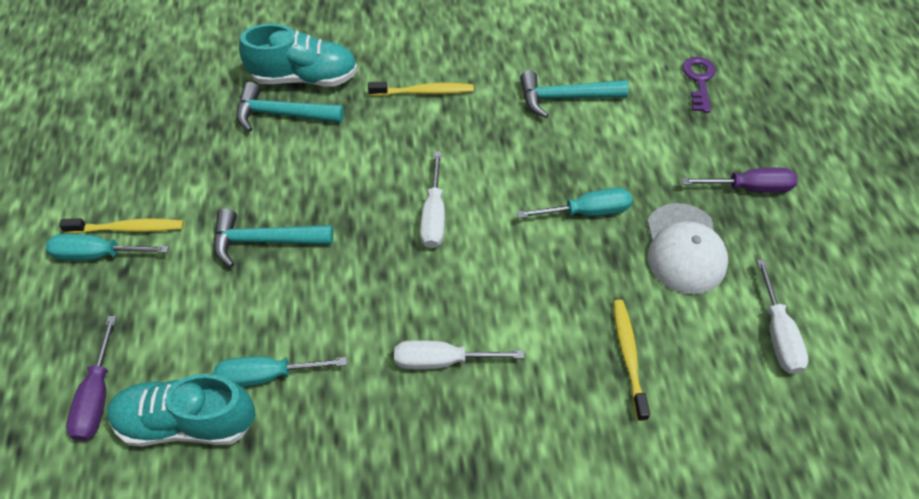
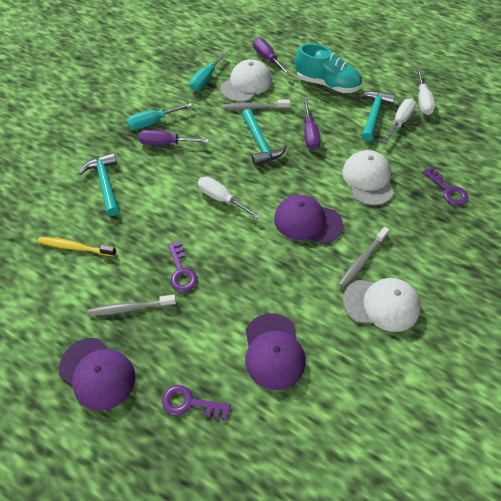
grey toothbrush: 0 -> 3
purple cap: 0 -> 3
purple key: 1 -> 3
purple screwdriver: 2 -> 3
turquoise screwdriver: 3 -> 2
turquoise shoe: 2 -> 1
white cap: 1 -> 3
yellow toothbrush: 3 -> 1

